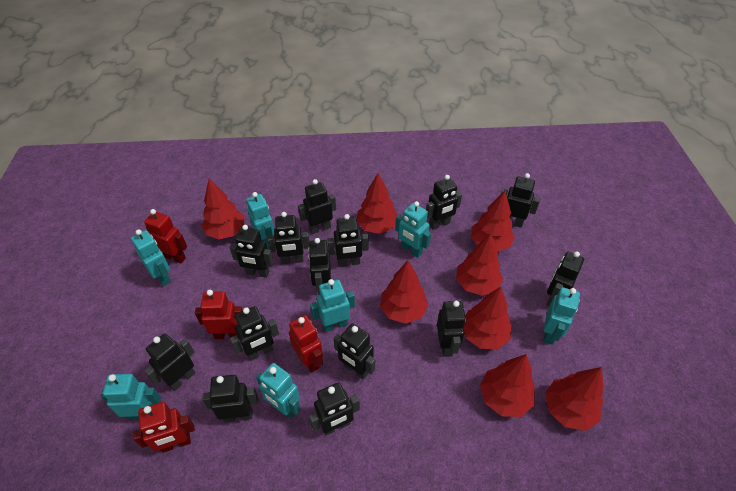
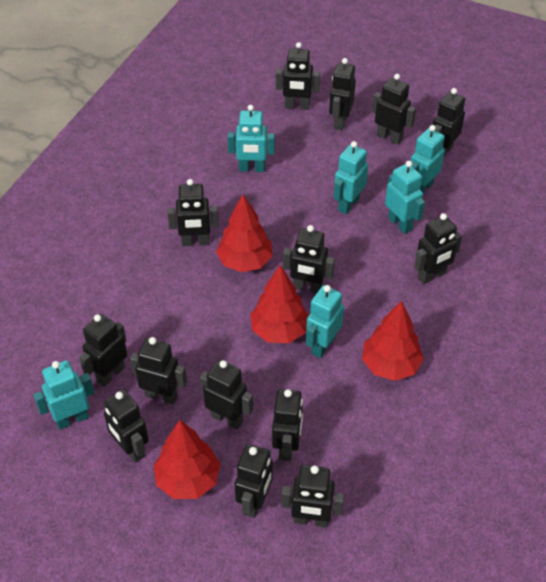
red robot: 4 -> 0
red tree: 8 -> 4
turquoise robot: 7 -> 6

